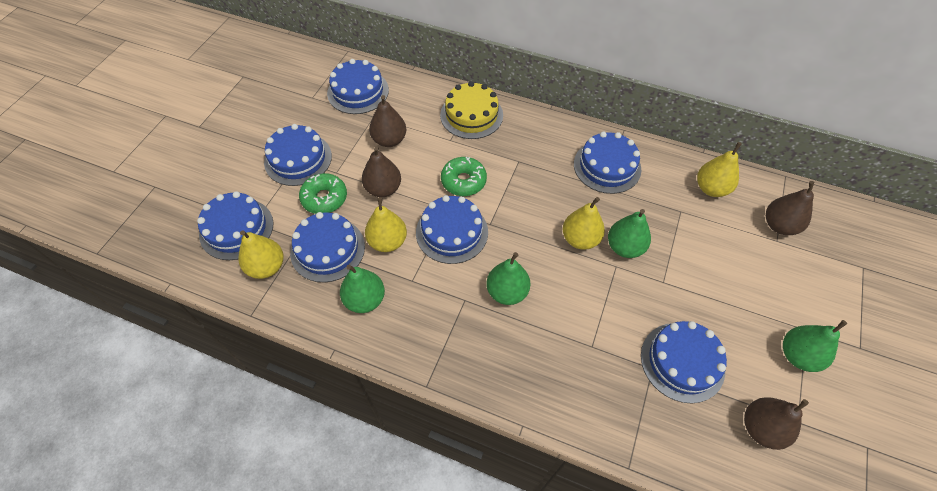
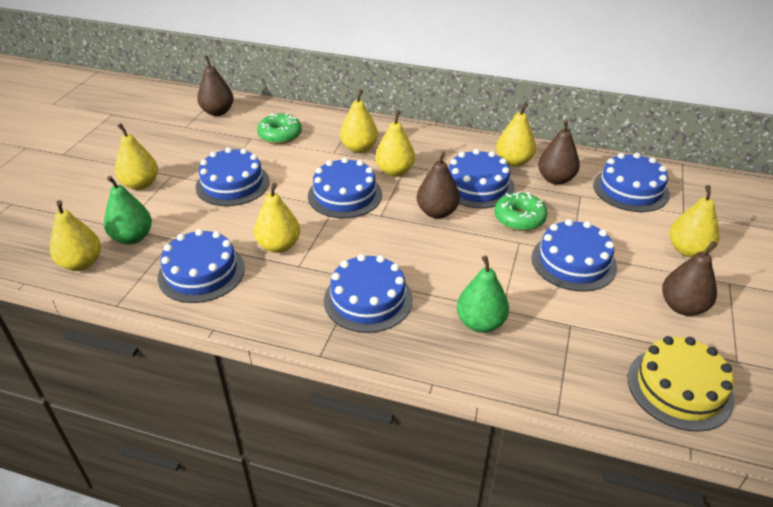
green pear: 4 -> 2
yellow pear: 4 -> 7

